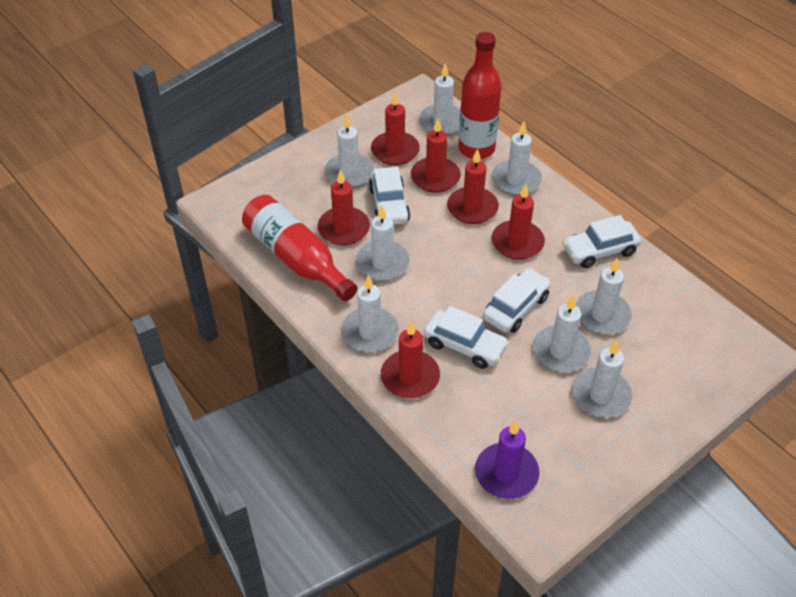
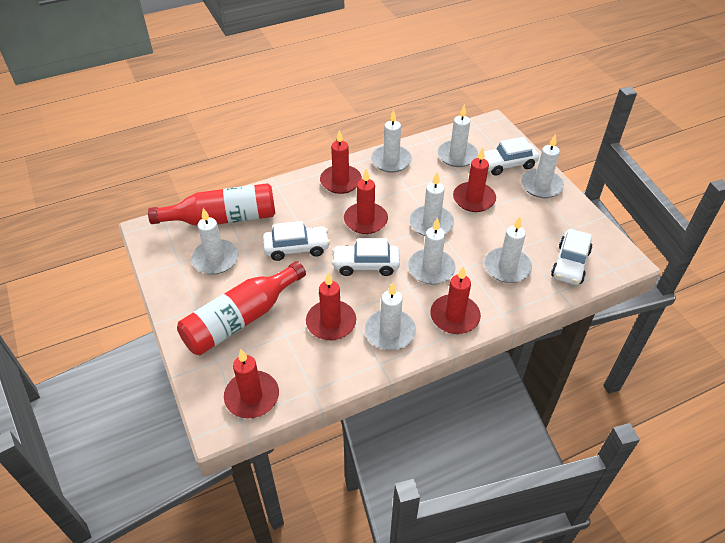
purple candle: 1 -> 0

